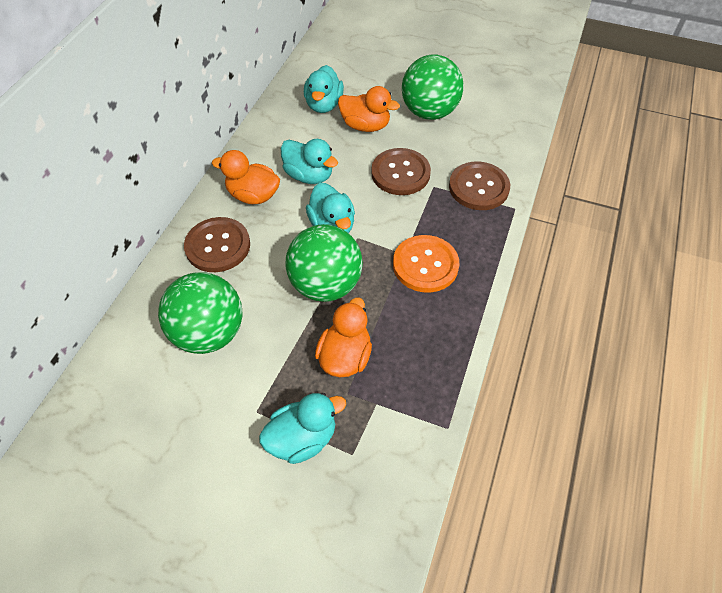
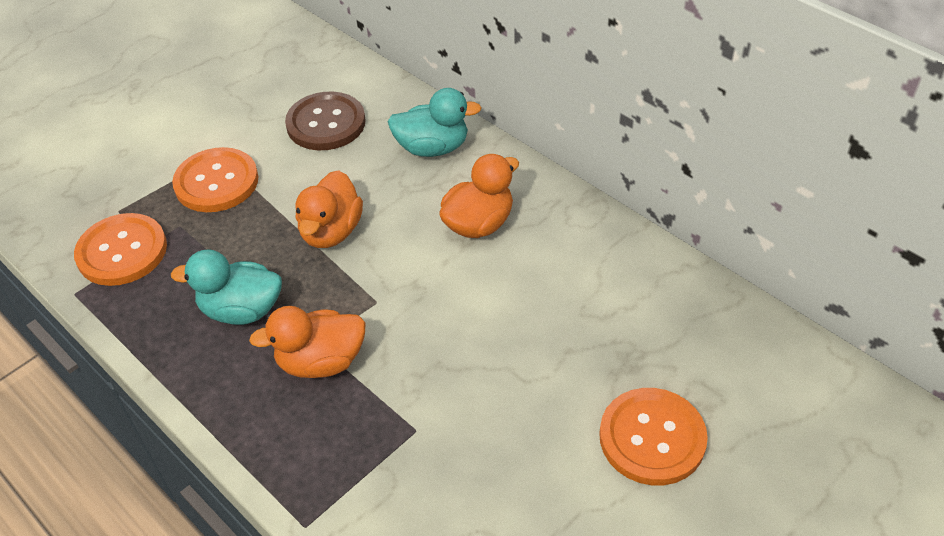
brown button: 3 -> 1
green ball: 3 -> 0
orange button: 1 -> 3
turquoise duck: 4 -> 2

